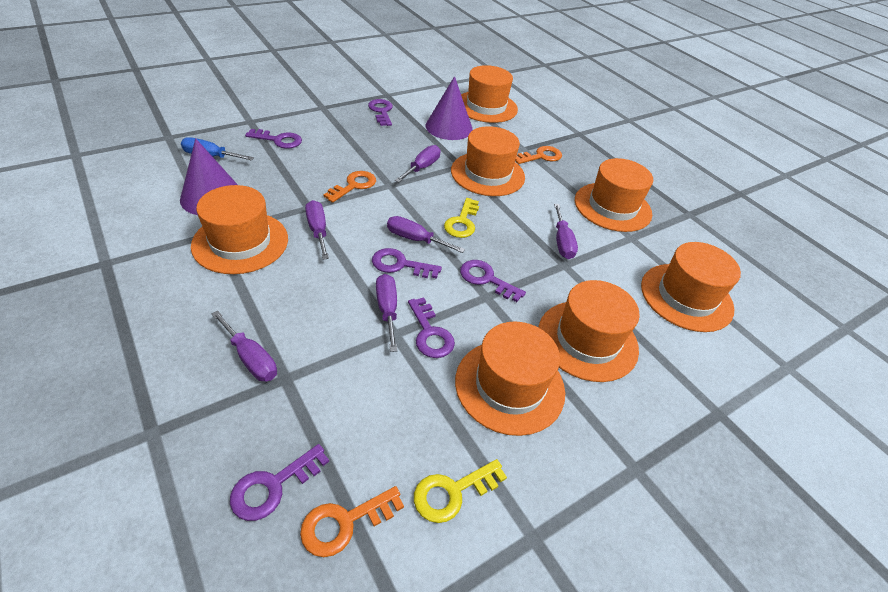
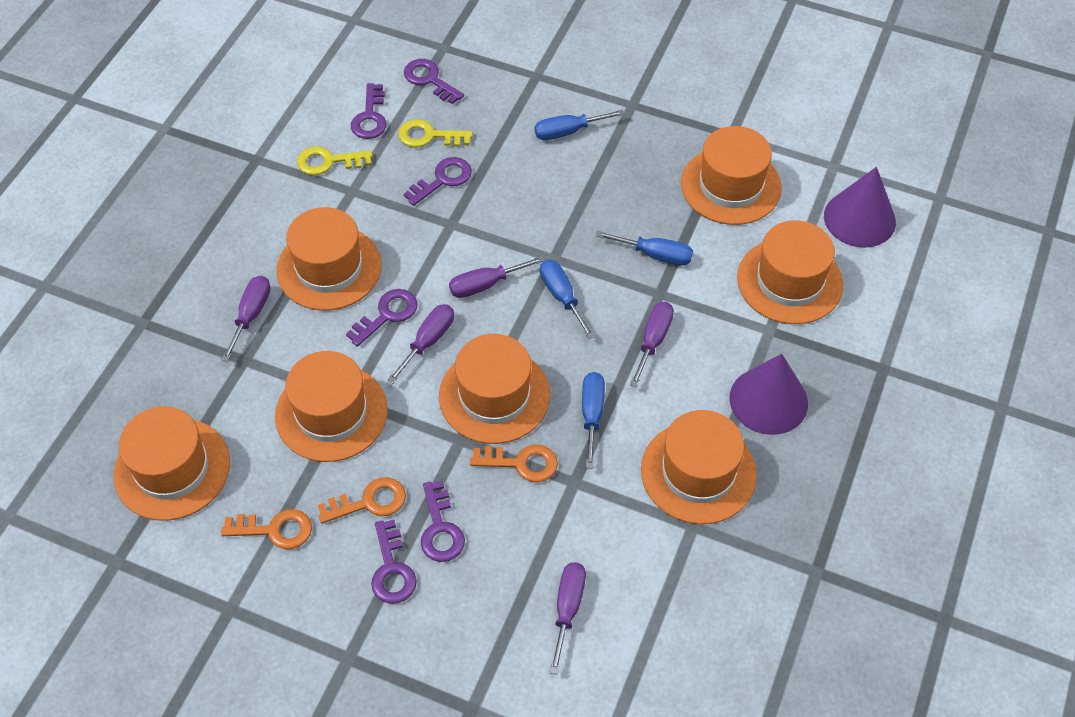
blue screwdriver: 1 -> 4
purple screwdriver: 6 -> 5

